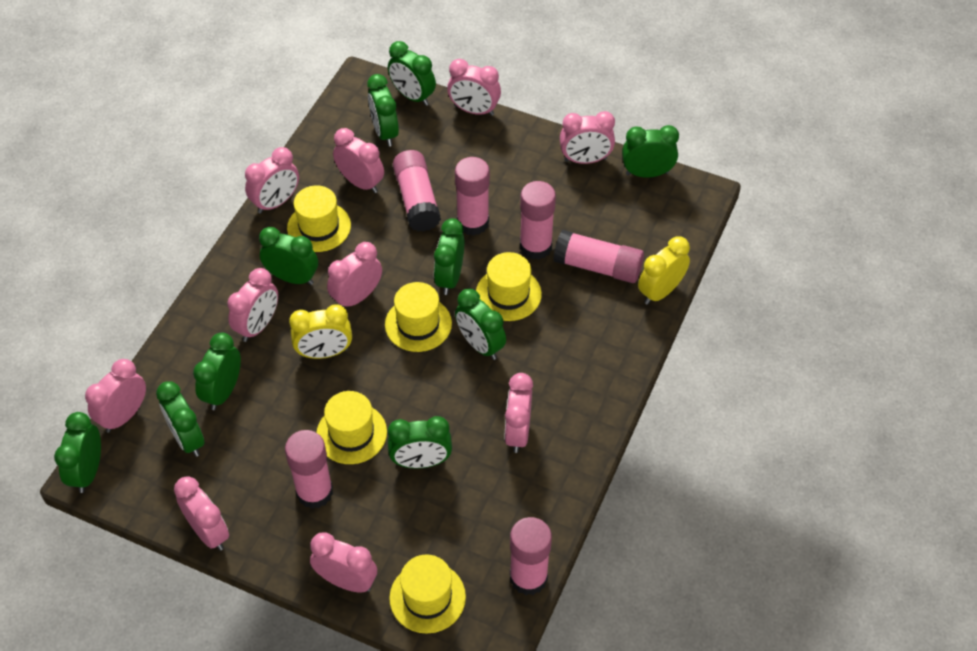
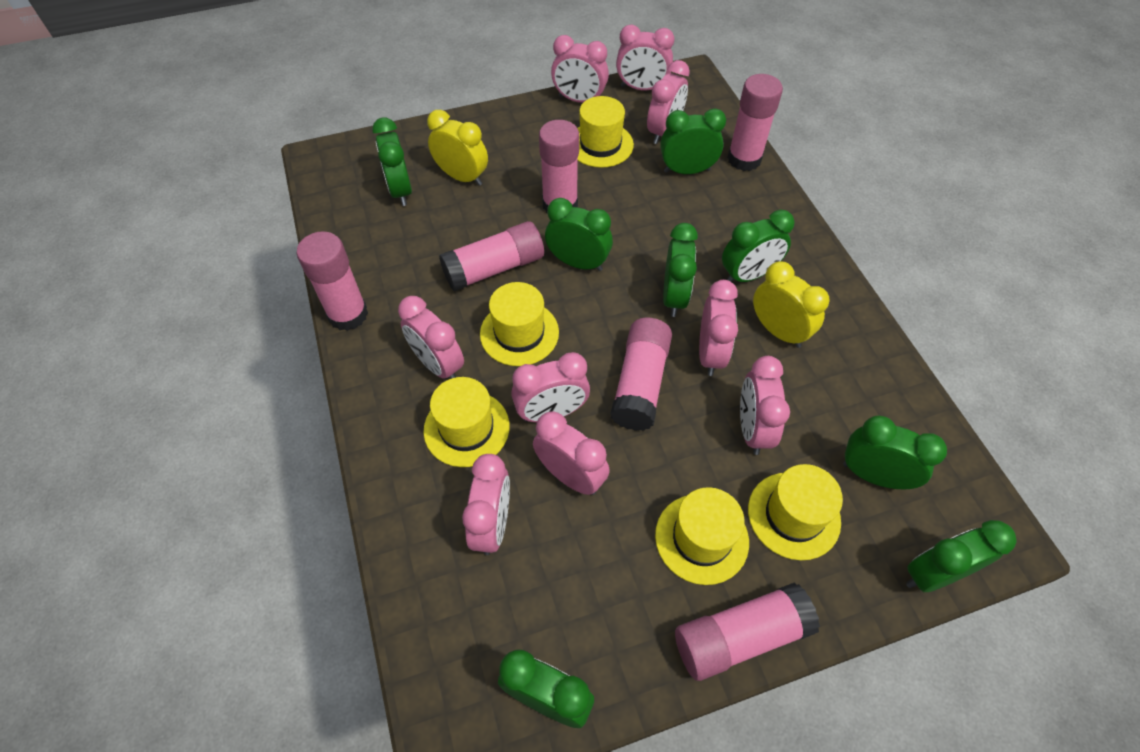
green clock: 10 -> 8
pink clock: 10 -> 9

